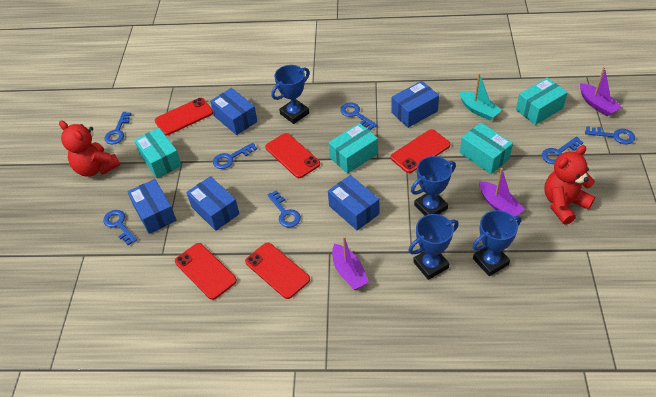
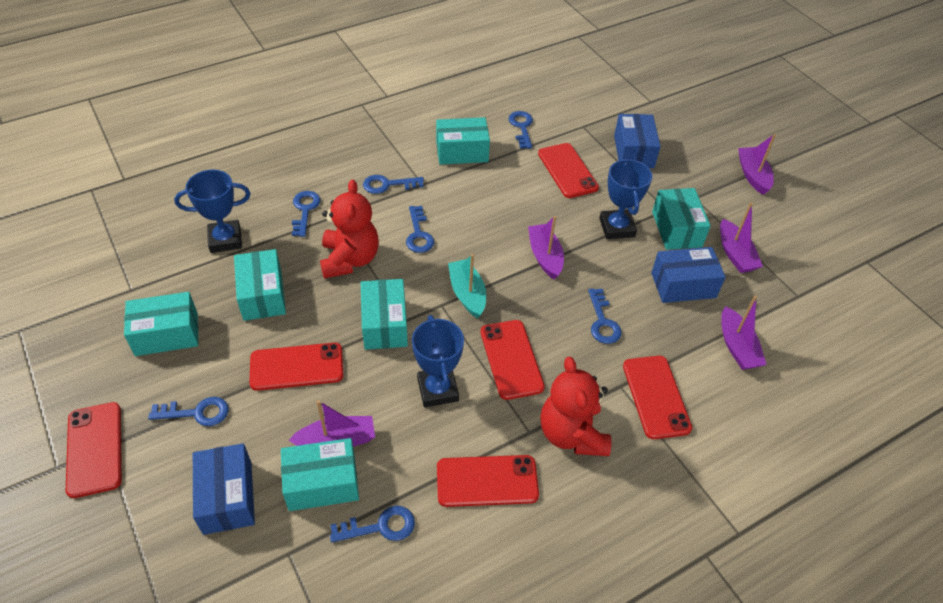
blue box: 5 -> 3
blue trophy: 4 -> 3
purple boat: 3 -> 5
red phone: 5 -> 6
turquoise box: 4 -> 6

